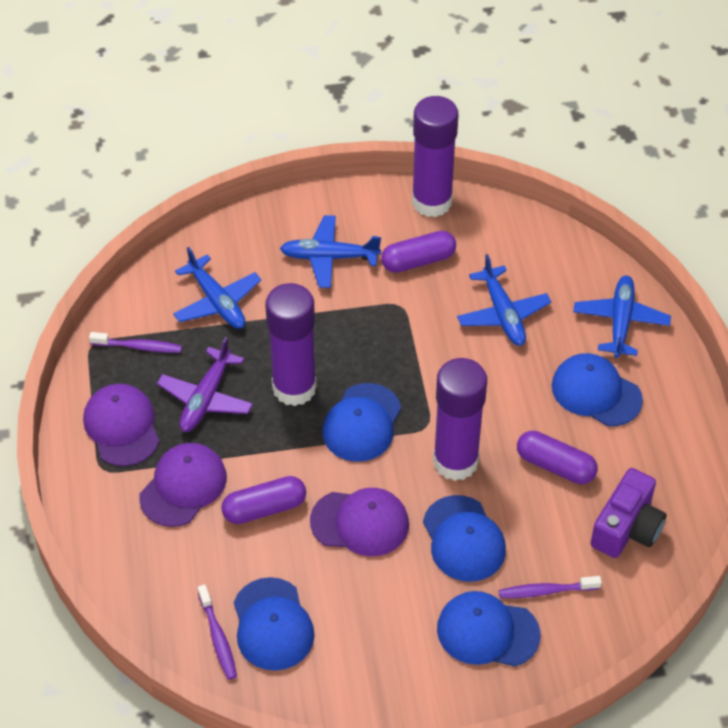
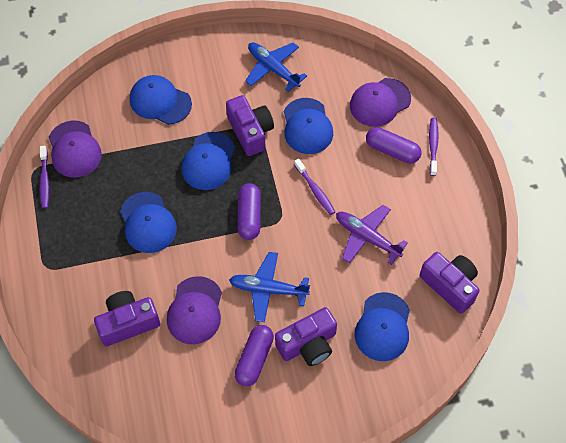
blue plane: 4 -> 2
purple camera: 1 -> 4
purple glue stick: 3 -> 0

